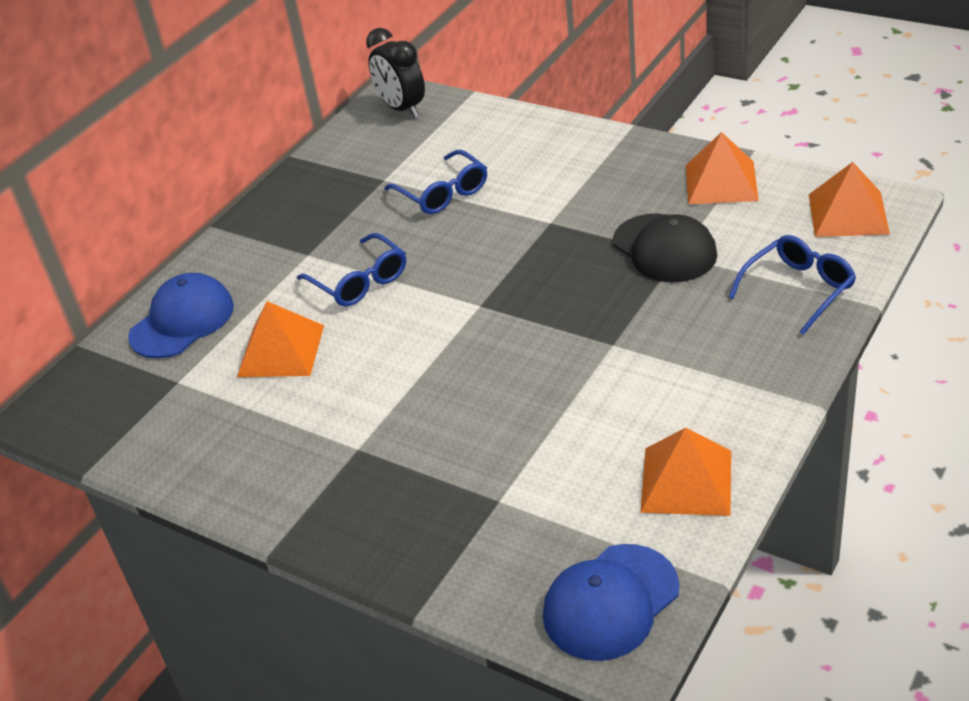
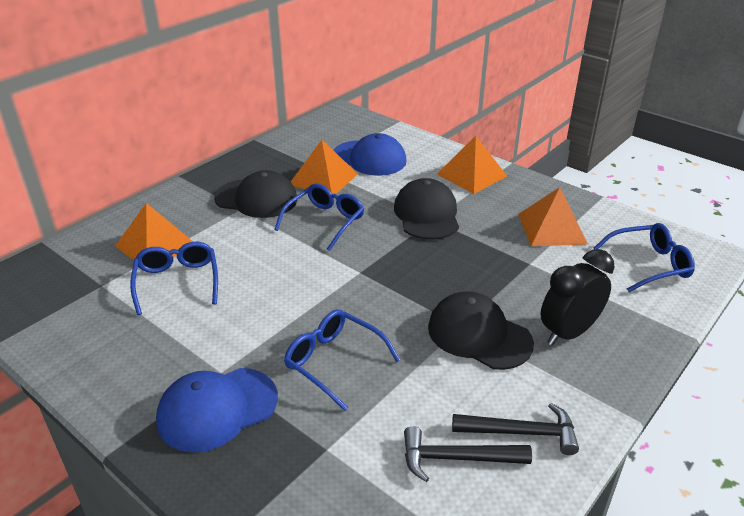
black cap: 1 -> 3
black hammer: 0 -> 2
blue glasses: 3 -> 4

